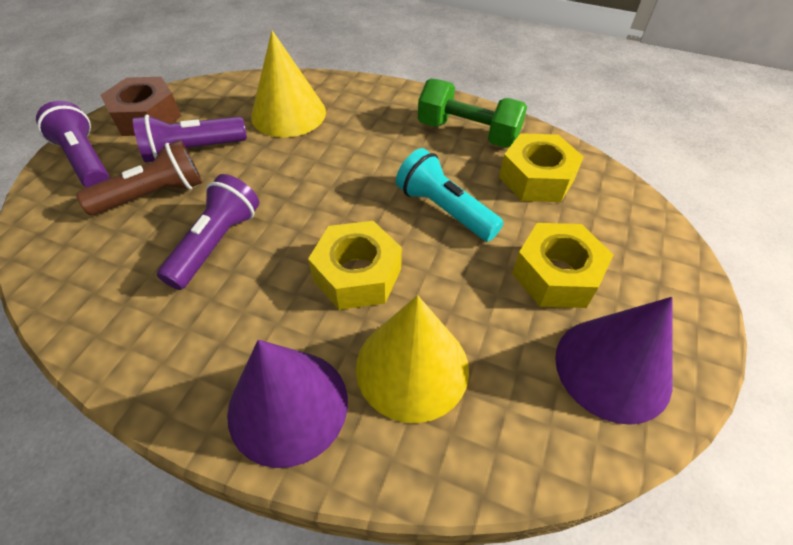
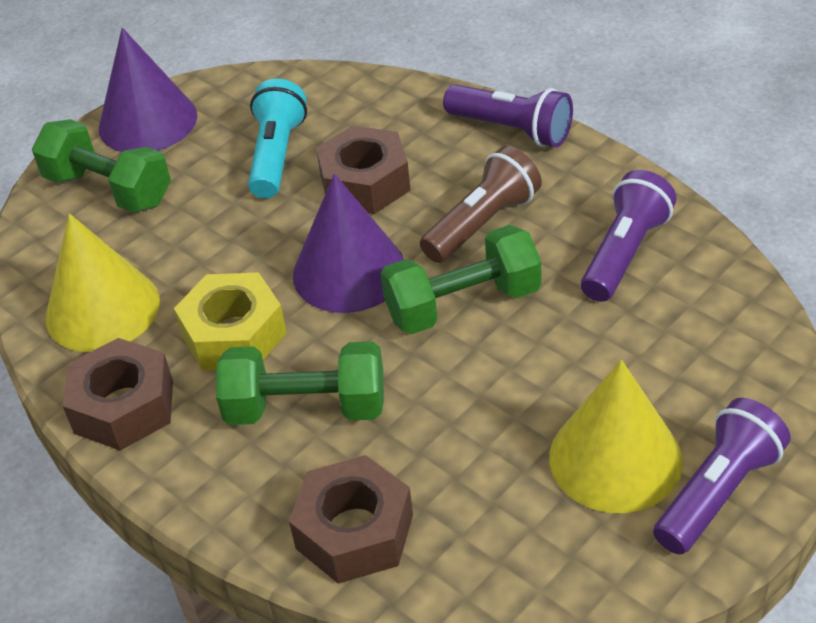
brown nut: 1 -> 3
green dumbbell: 1 -> 3
yellow nut: 3 -> 1

